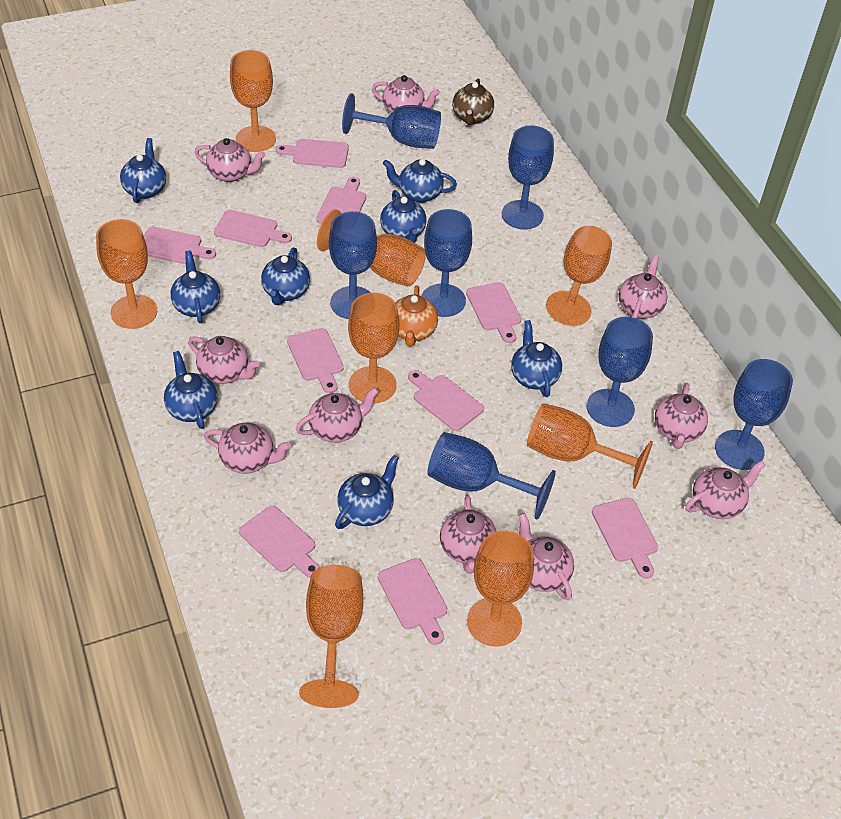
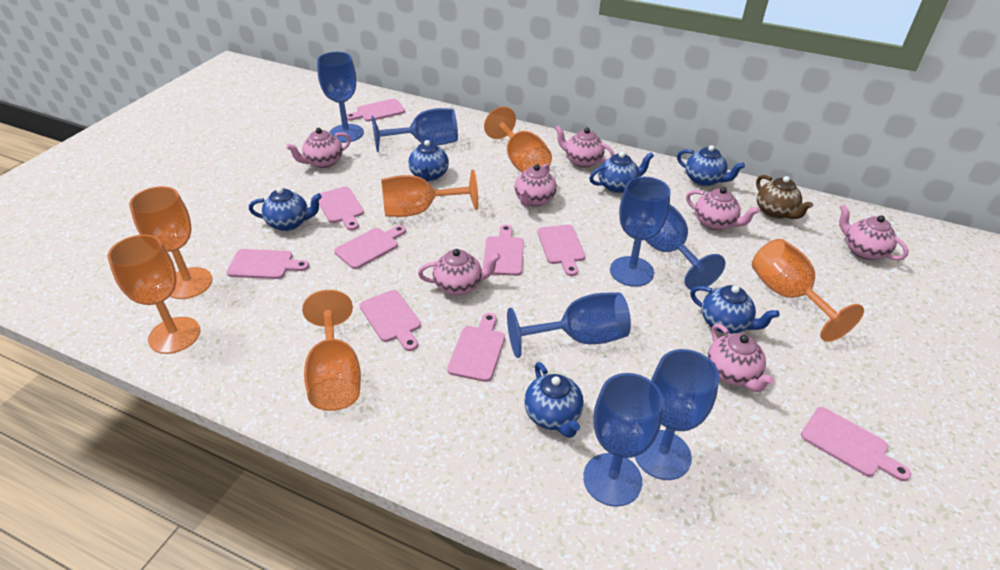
blue teapot: 8 -> 6
orange goblet: 8 -> 6
orange teapot: 1 -> 0
pink cutting board: 10 -> 9
pink teapot: 10 -> 7

